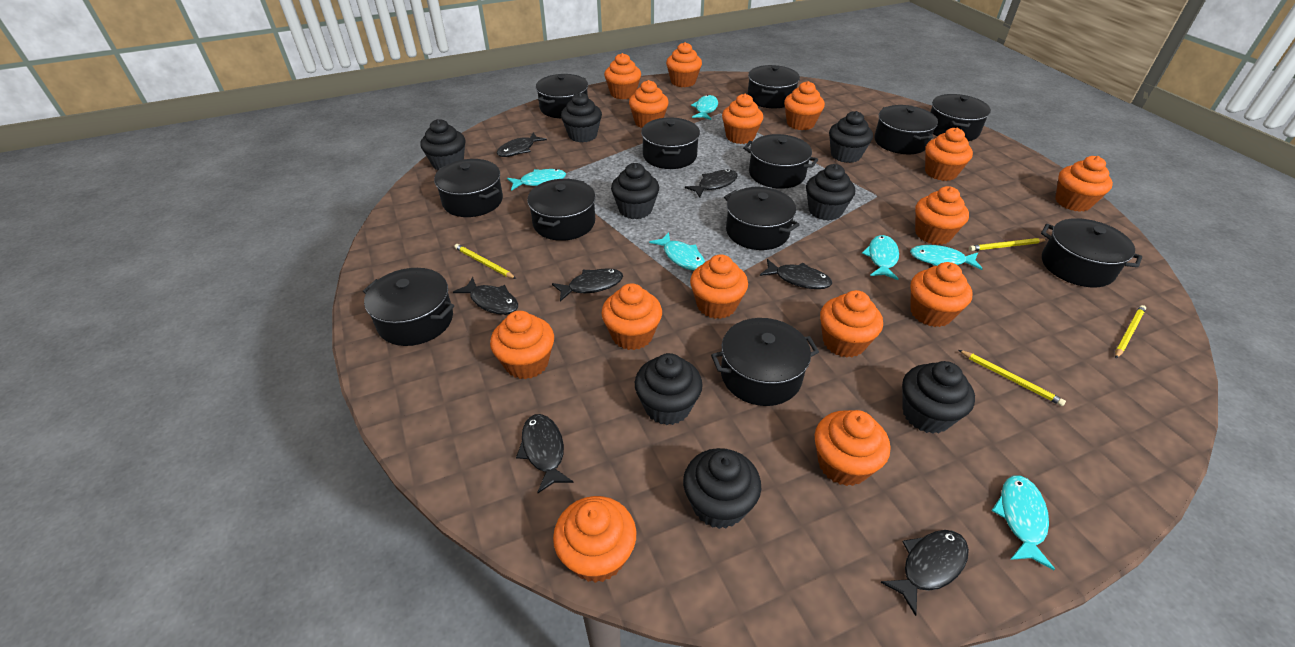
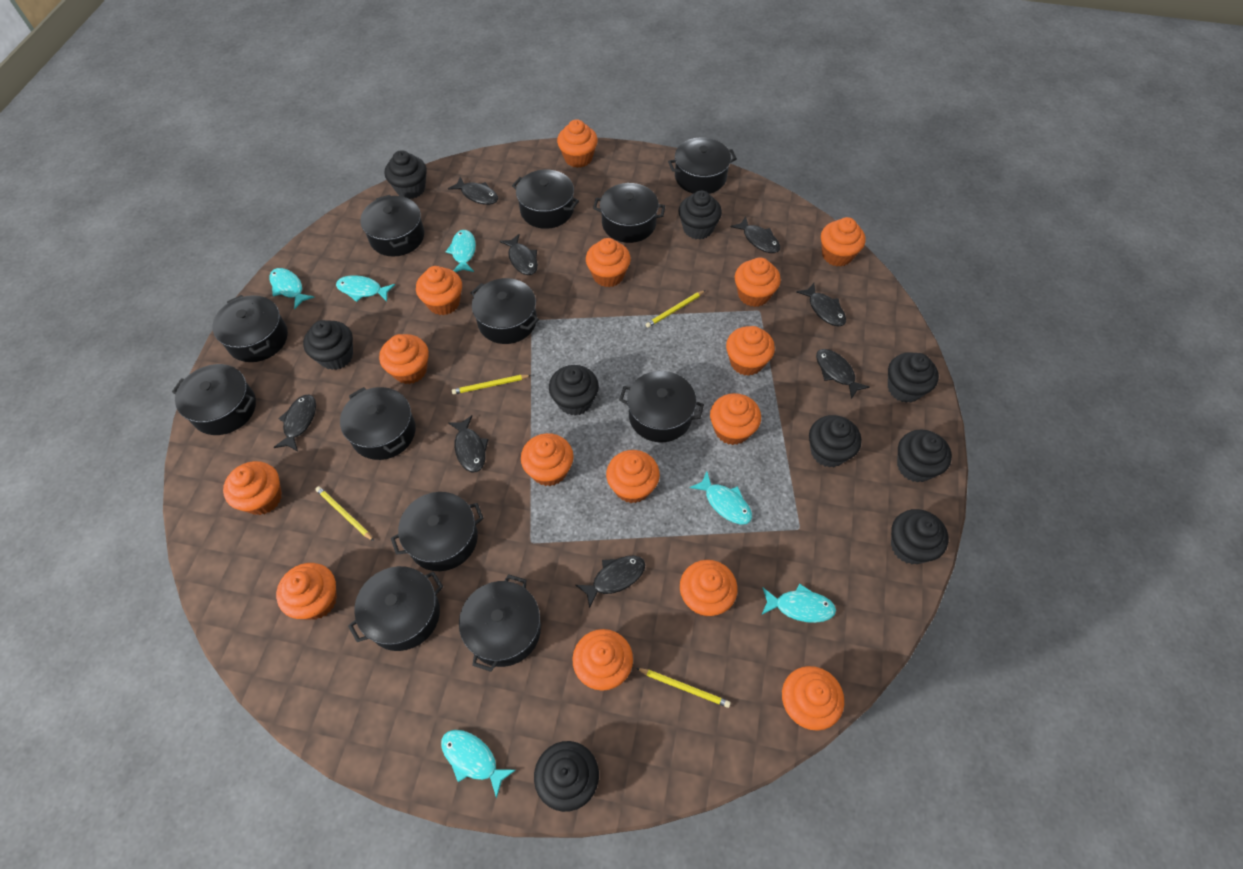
black cupcake: 8 -> 9
black fish: 7 -> 8

